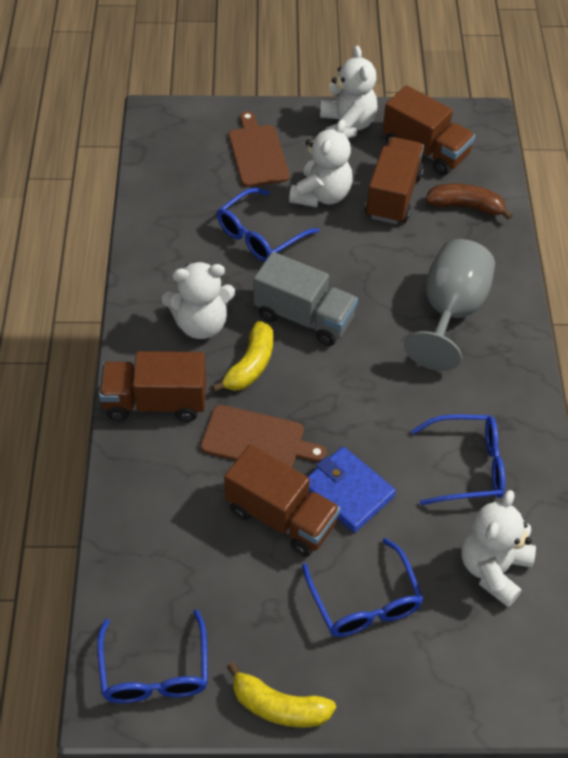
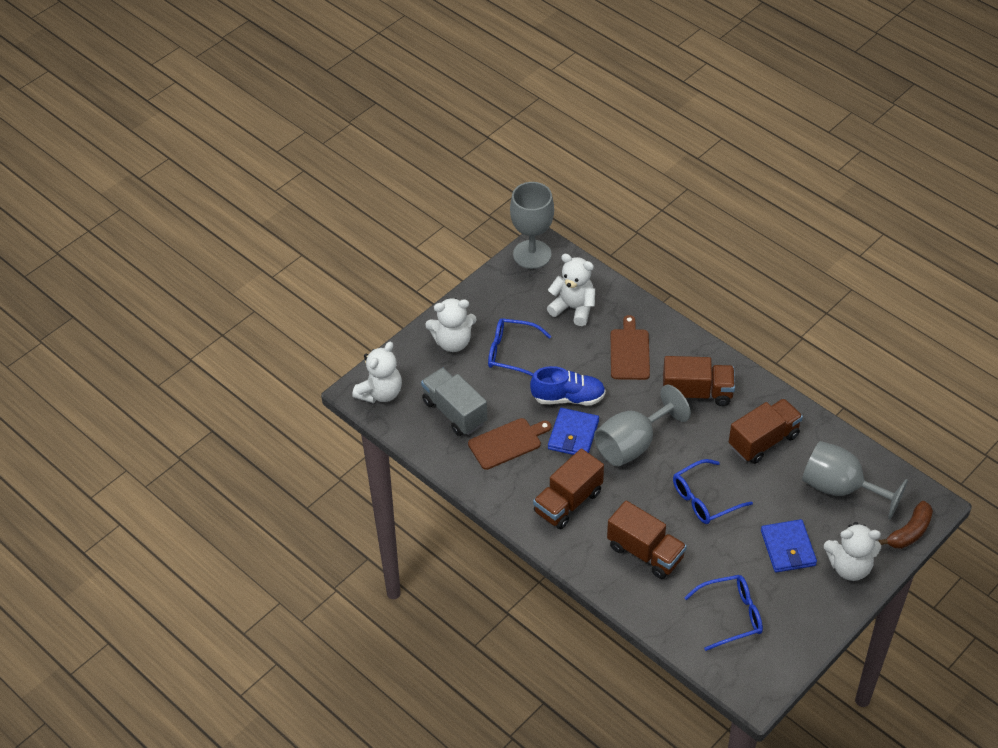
blue glasses: 4 -> 3
blue shoe: 0 -> 1
blue wallet: 1 -> 2
grey goblet: 1 -> 3
yellow banana: 2 -> 0

